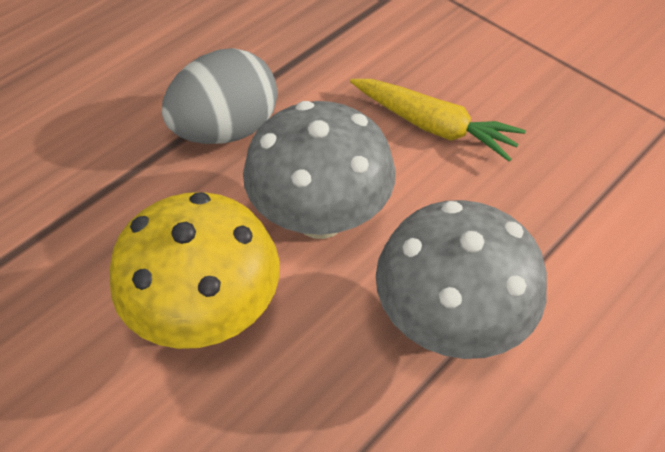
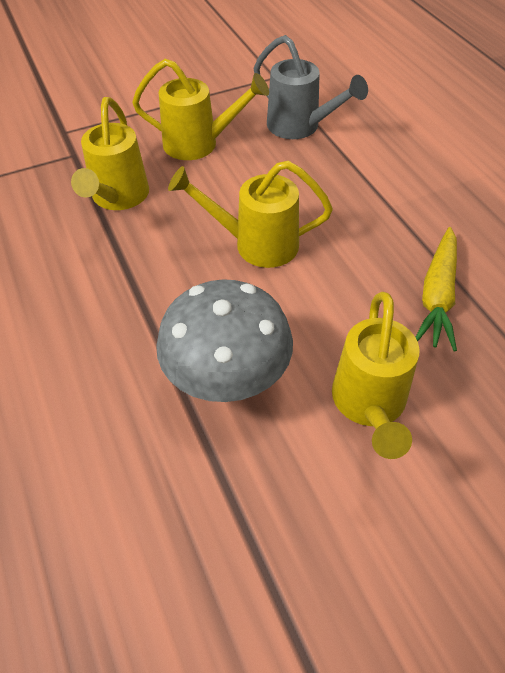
grey egg: 1 -> 0
grey mushroom: 2 -> 1
grey watering can: 0 -> 1
yellow mushroom: 1 -> 0
yellow watering can: 0 -> 4

